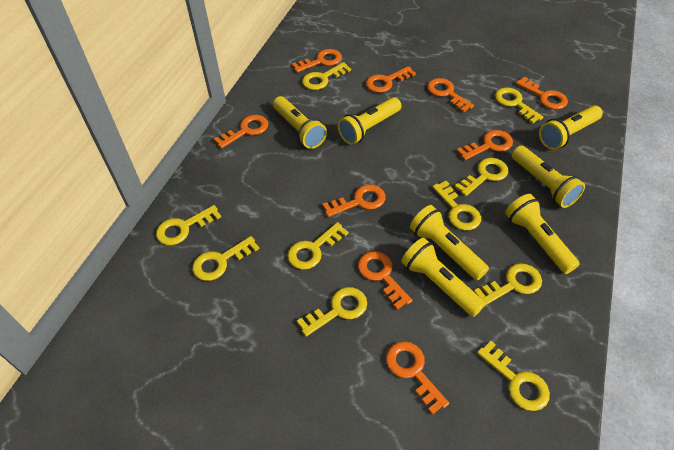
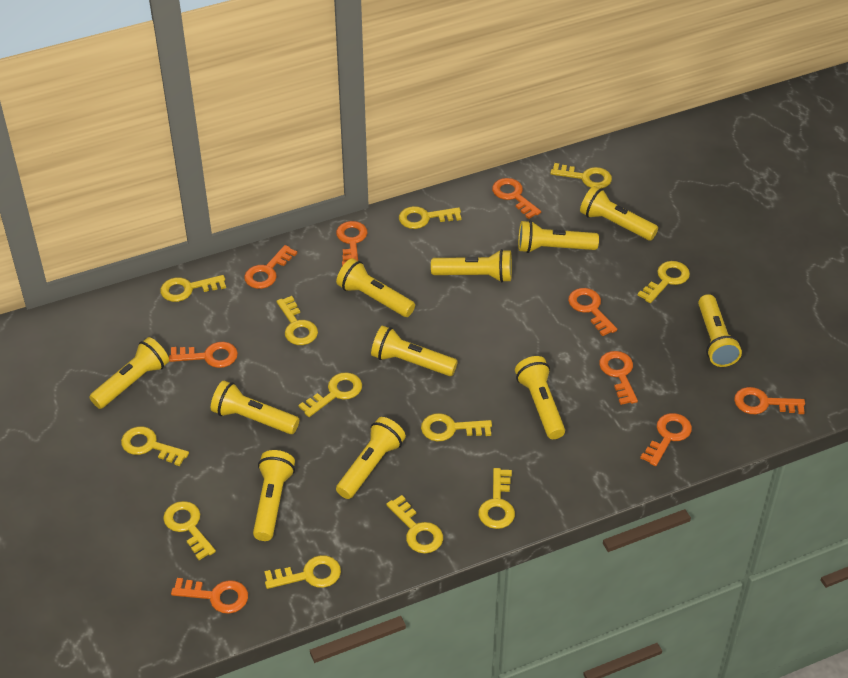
yellow flashlight: 7 -> 11
yellow key: 10 -> 12

